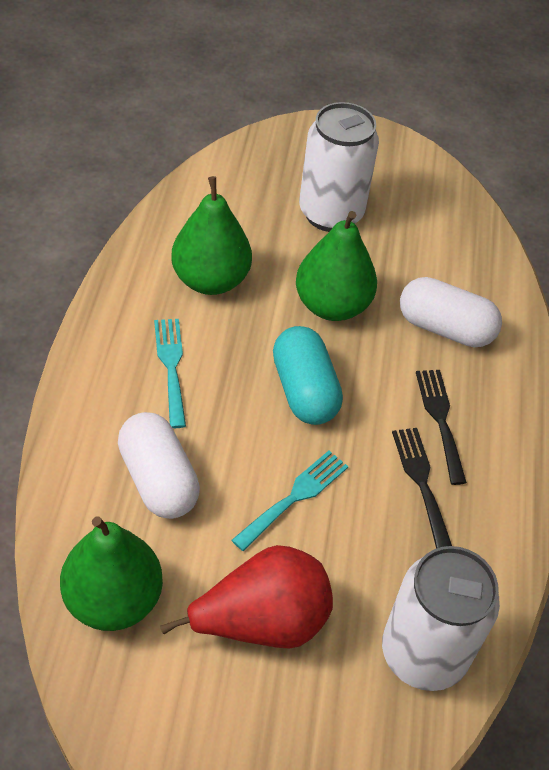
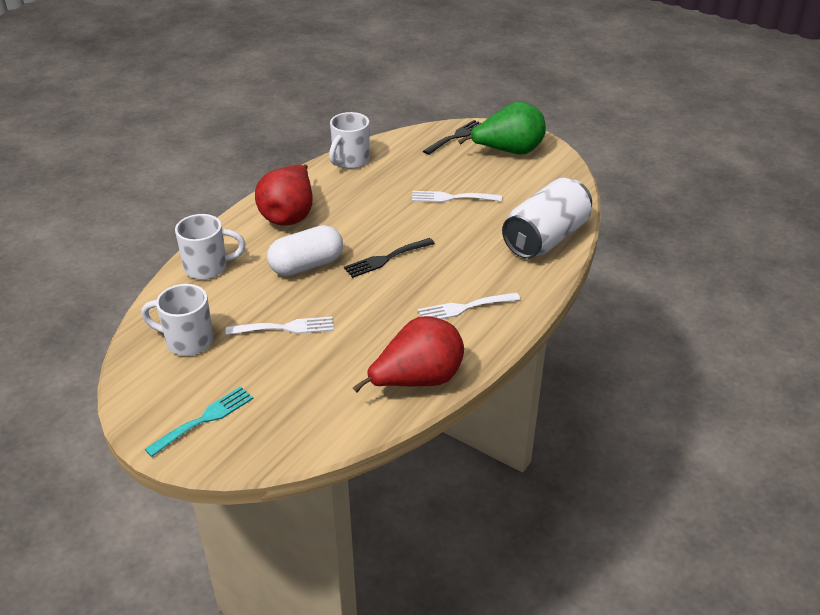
green pear: 3 -> 1
red pear: 1 -> 2
turquoise capsule: 1 -> 0
turquoise fork: 2 -> 1
white can: 2 -> 1
white capsule: 2 -> 1
white fork: 0 -> 3
white mug: 0 -> 3

